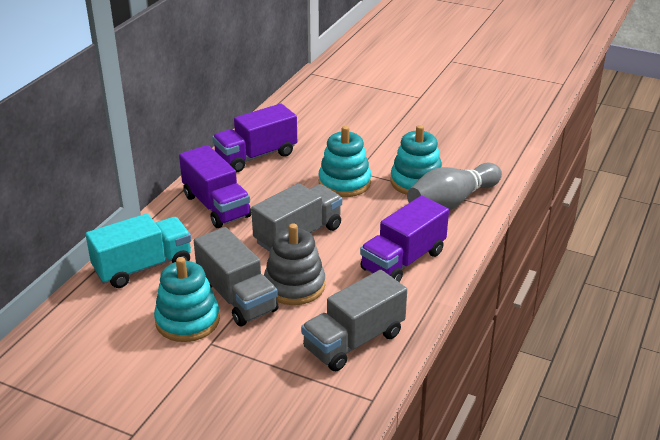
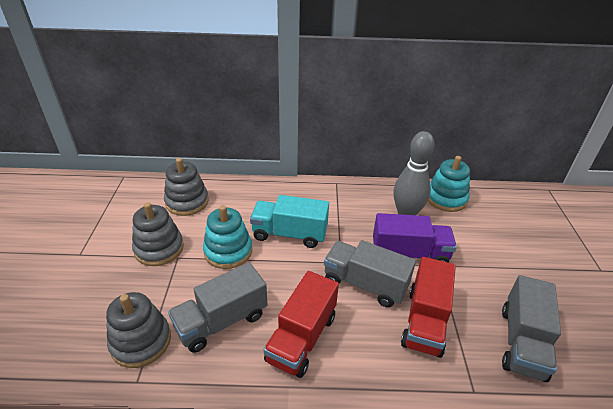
grey stacking toy: 1 -> 3
purple truck: 3 -> 1
red truck: 0 -> 2
turquoise stacking toy: 3 -> 2

